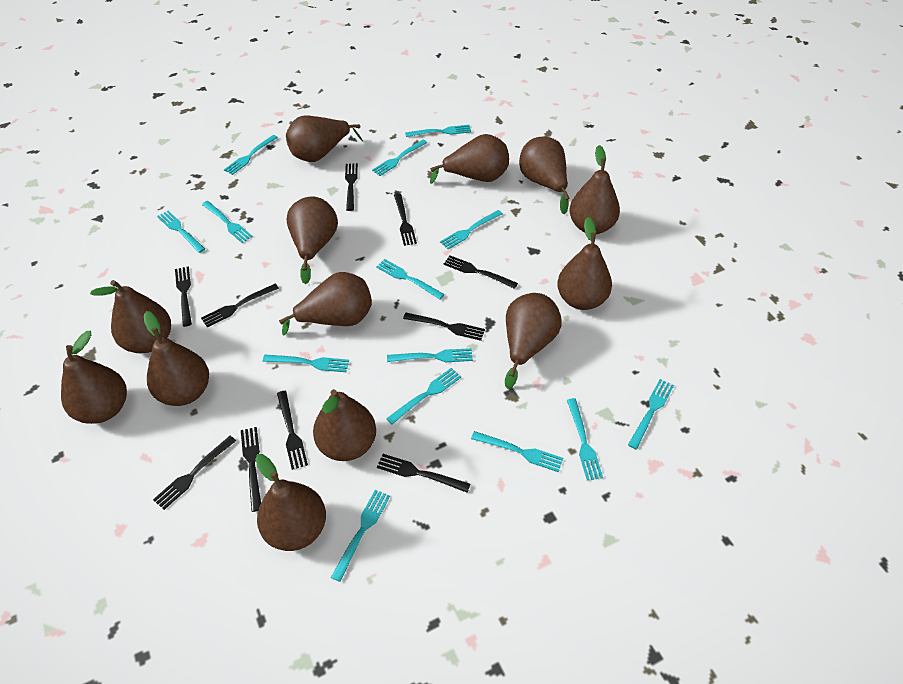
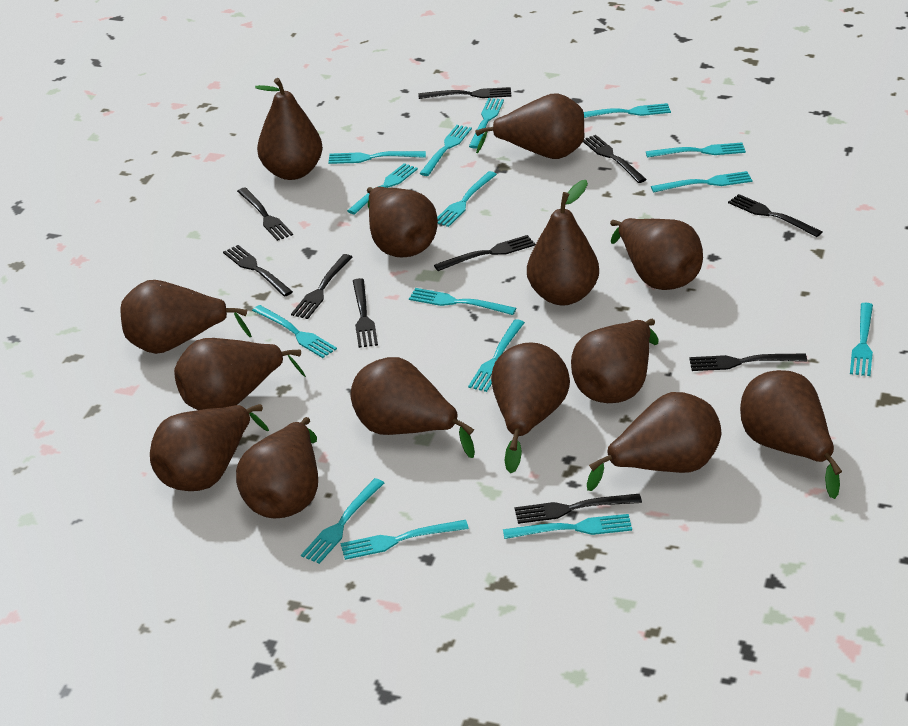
brown pear: 13 -> 14
turquoise fork: 14 -> 15

